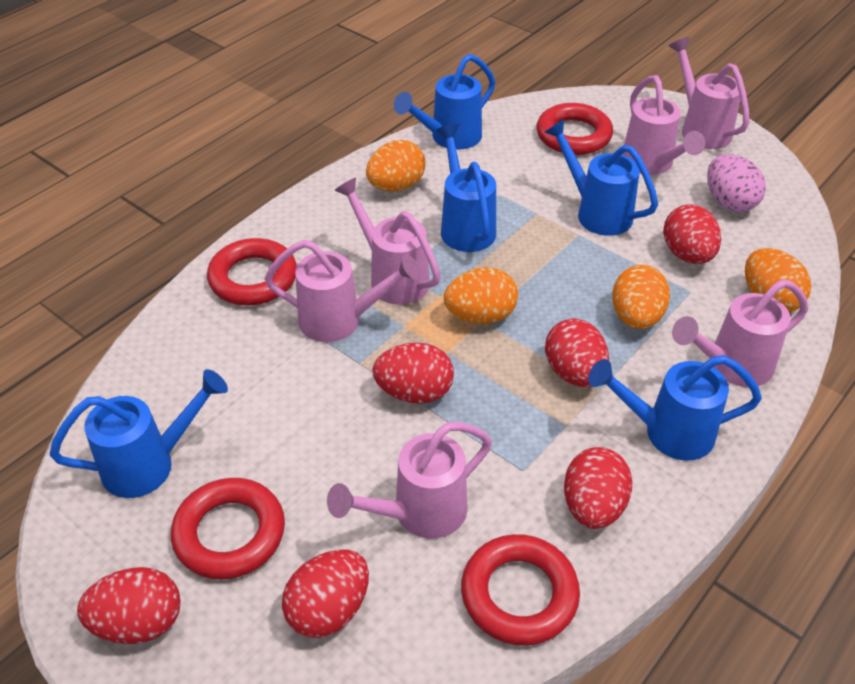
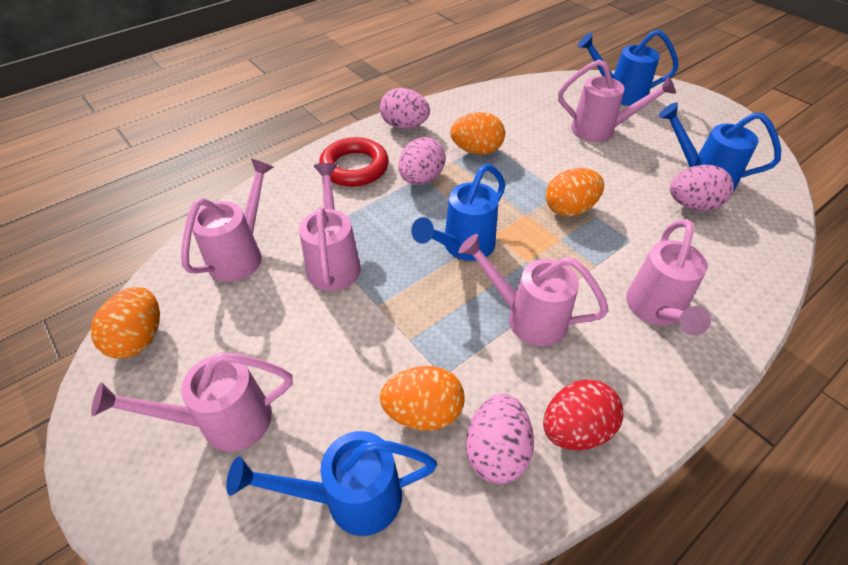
blue watering can: 5 -> 4
pink egg: 1 -> 4
red egg: 6 -> 1
red ring: 4 -> 1

